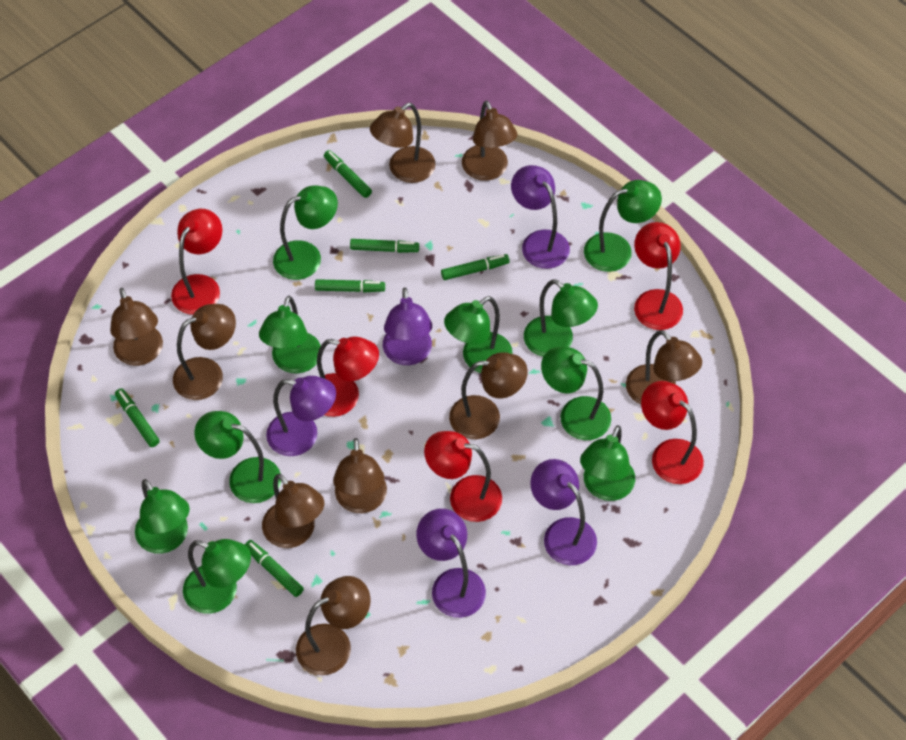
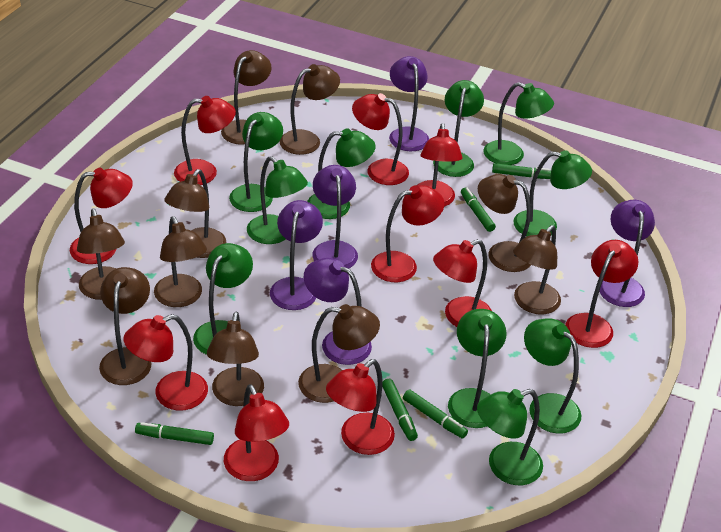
brown lamp: 9 -> 10
green marker: 6 -> 5
red lamp: 5 -> 10

